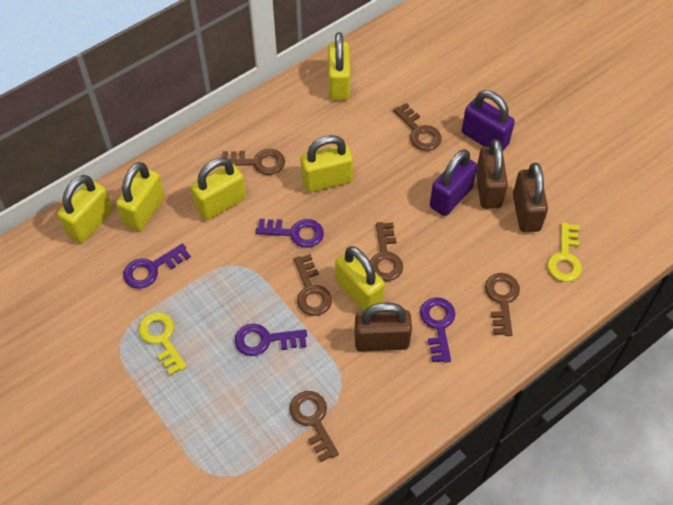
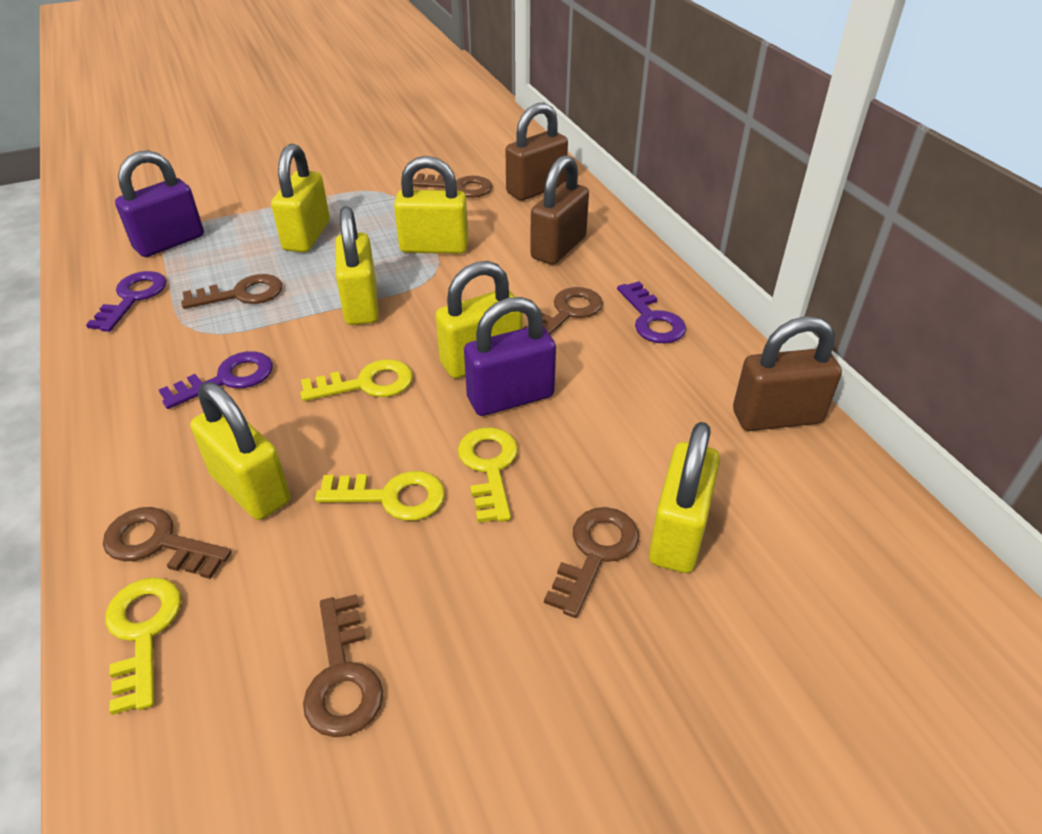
purple key: 4 -> 3
yellow key: 2 -> 4

